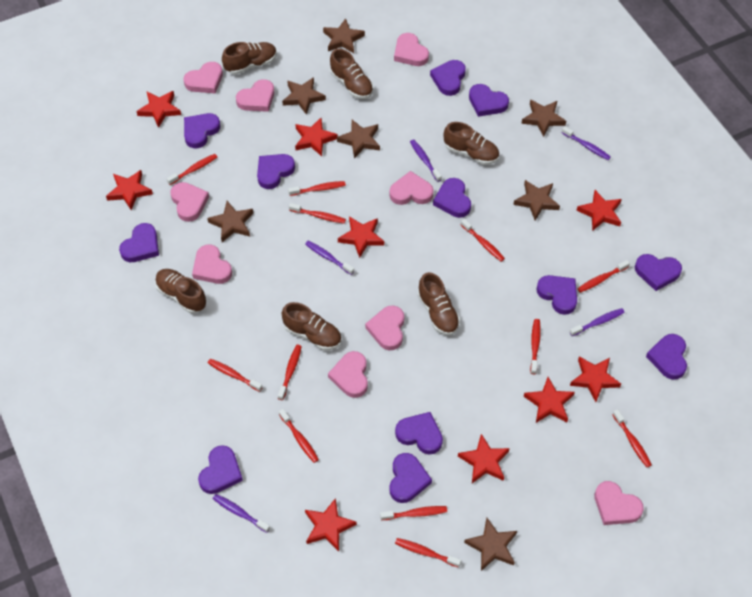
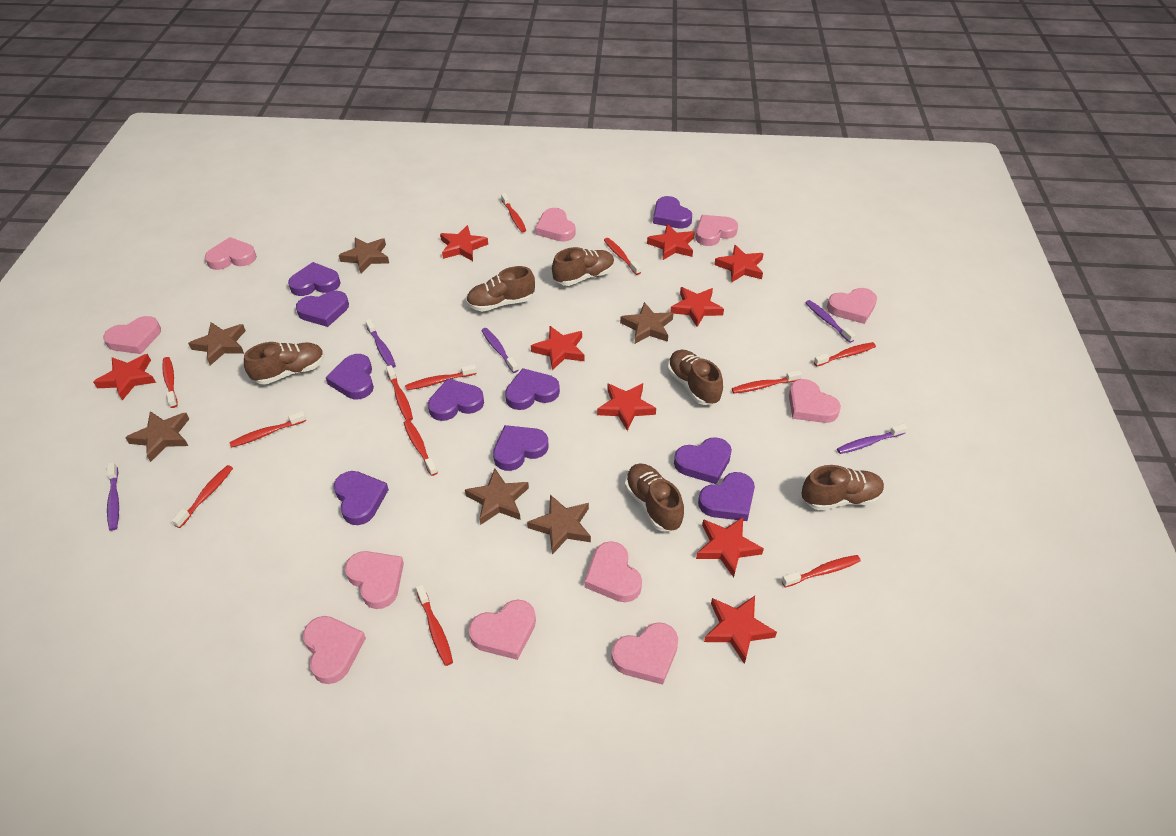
brown star: 7 -> 6
pink heart: 9 -> 11
purple heart: 12 -> 10

